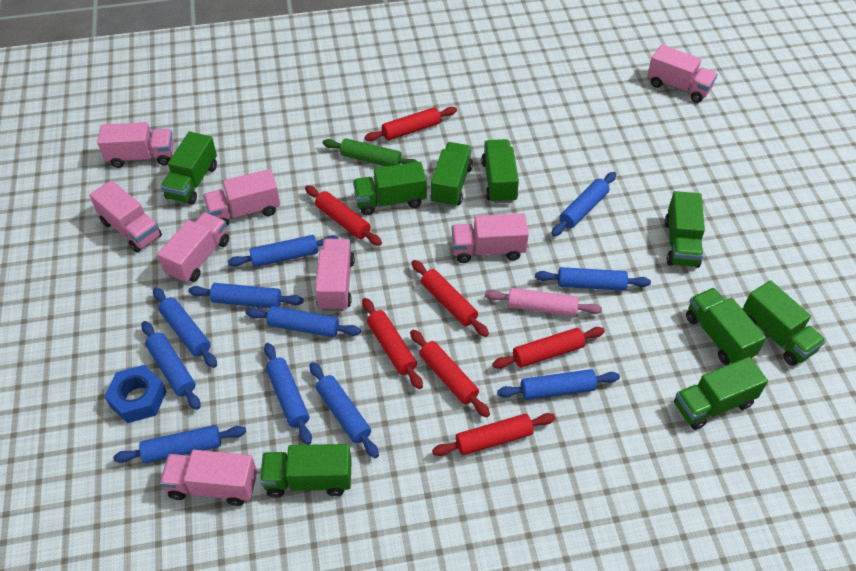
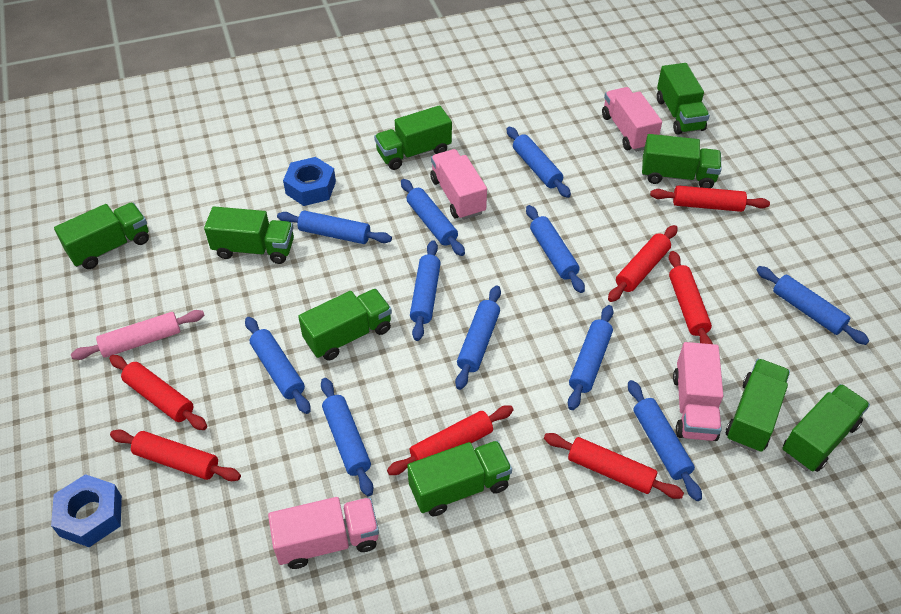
blue nut: 1 -> 2
green rolling pin: 1 -> 0
pink truck: 8 -> 4

